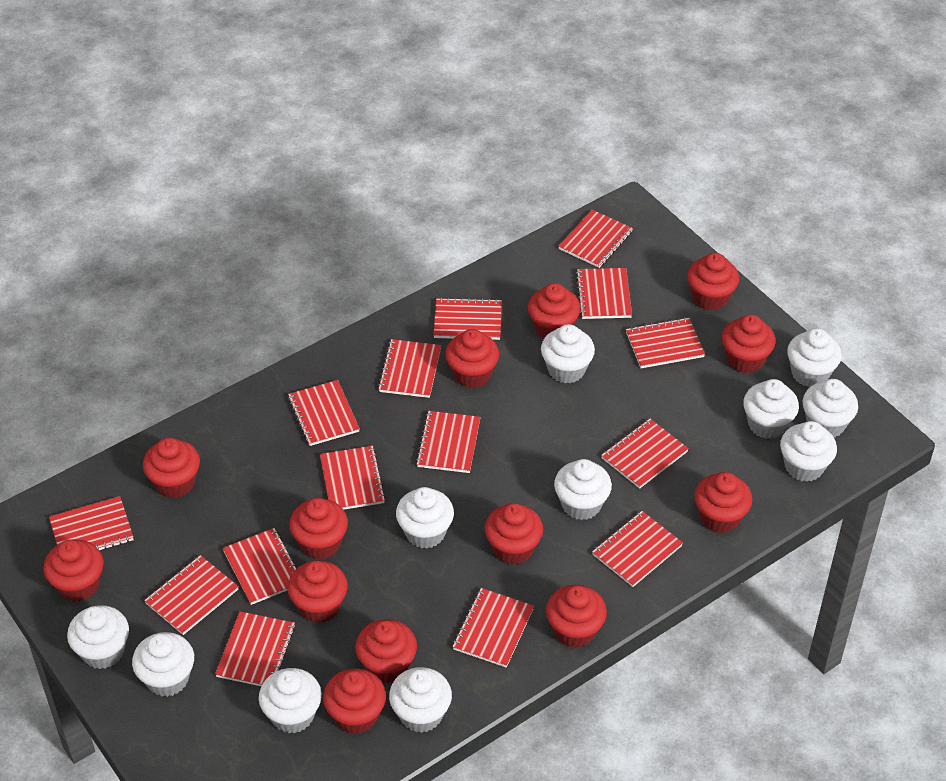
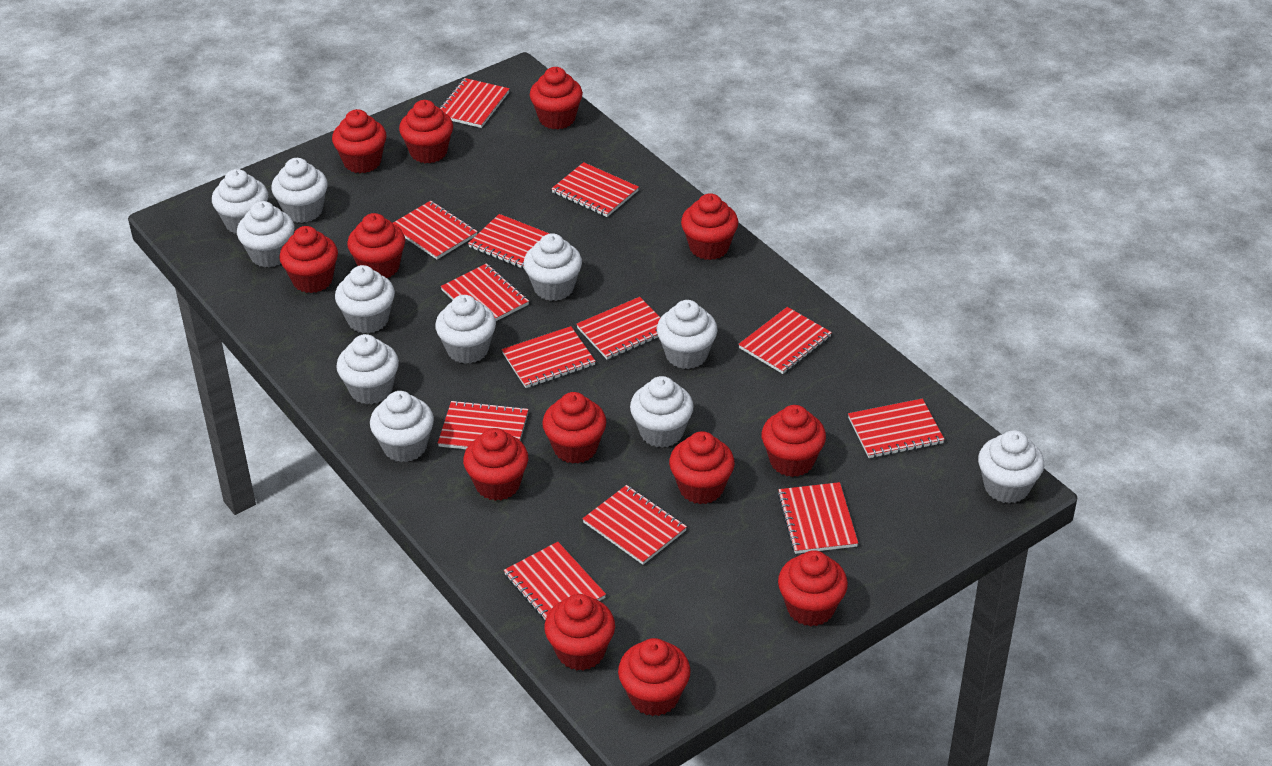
red notebook: 15 -> 13

